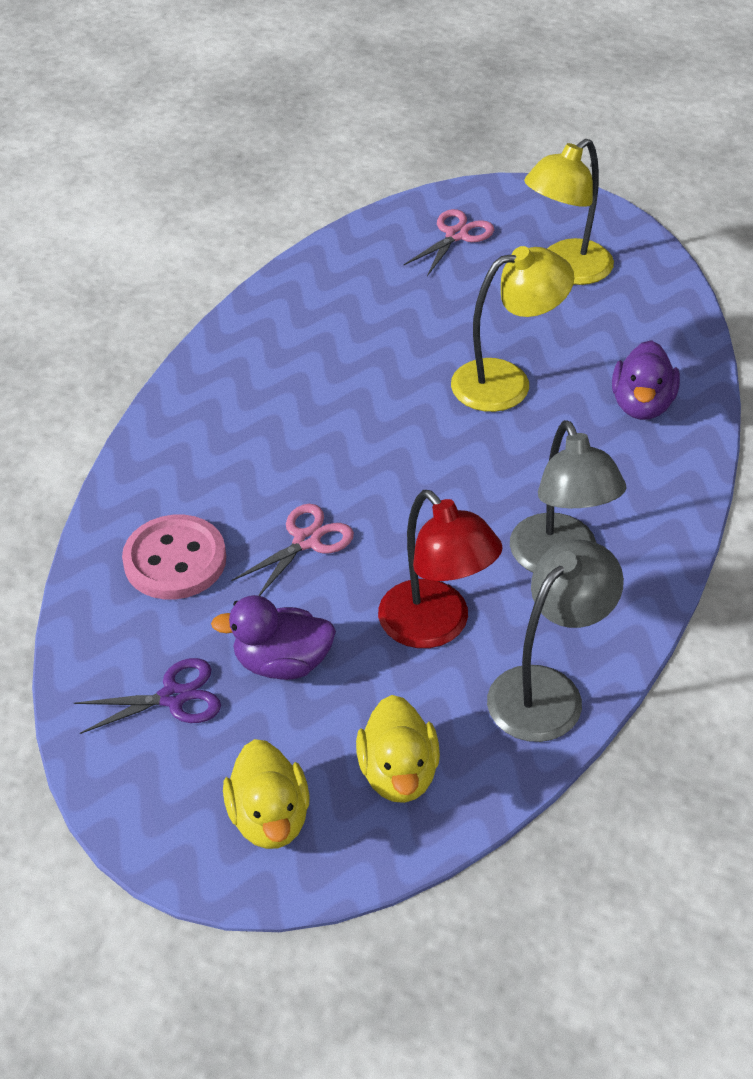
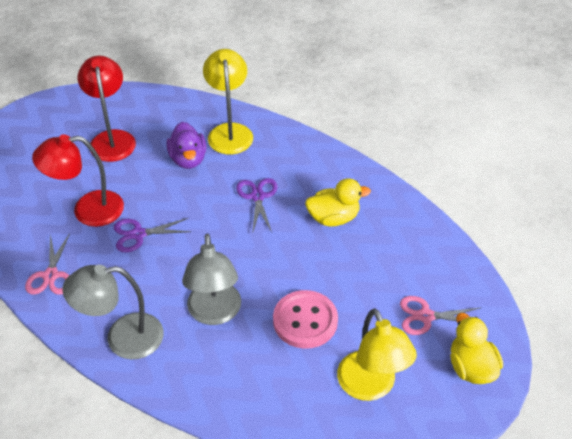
purple duck: 2 -> 1
purple scissors: 1 -> 2
red lamp: 1 -> 2

